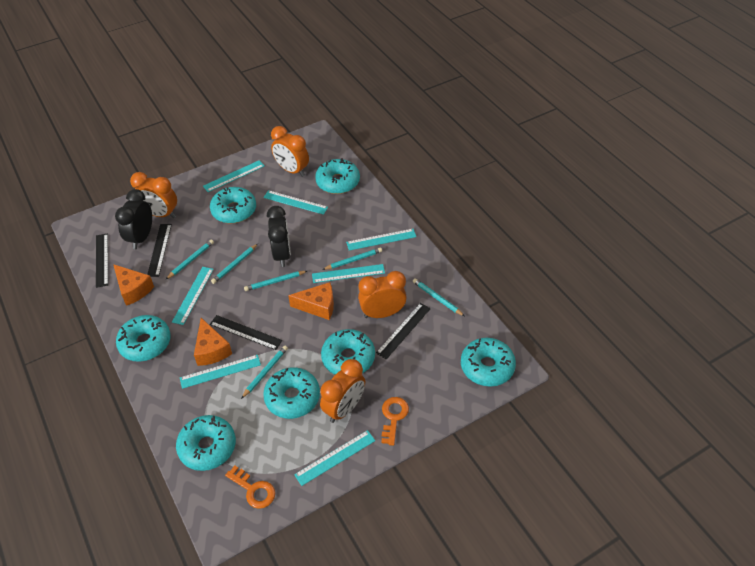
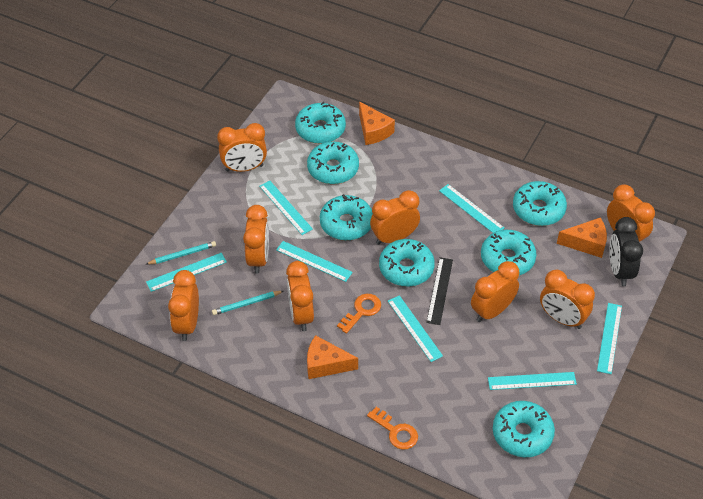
black clock: 2 -> 1
black ruler: 4 -> 1
orange clock: 4 -> 8
turquoise pencil: 6 -> 2

